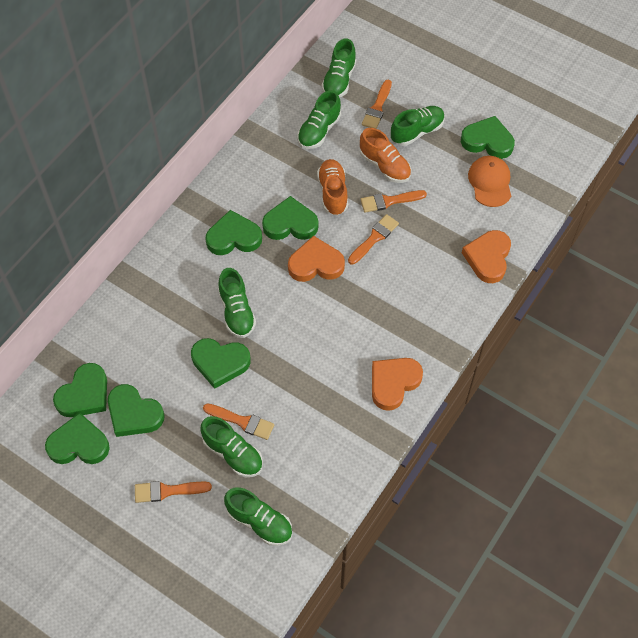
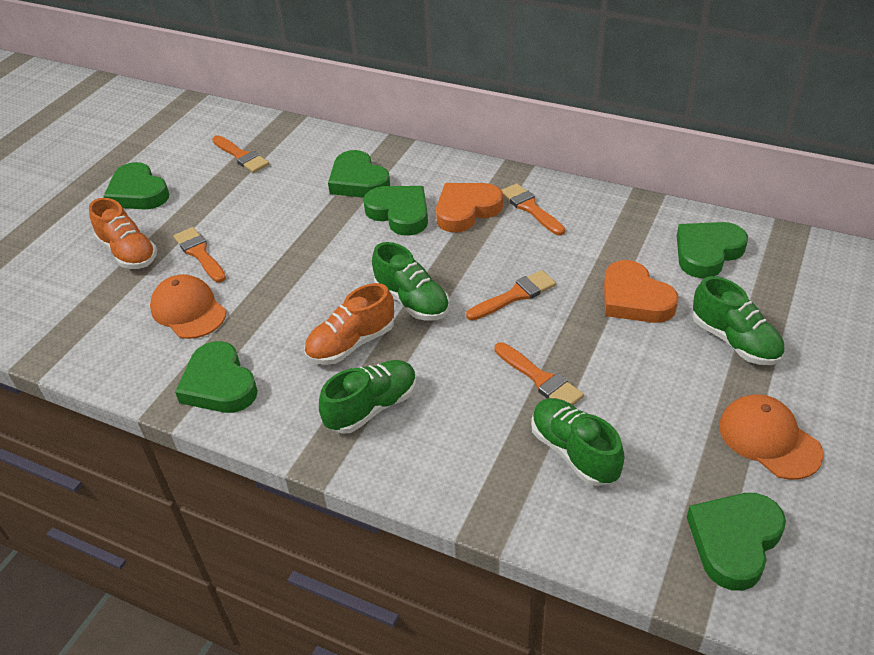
green heart: 7 -> 6
green shoe: 6 -> 4
orange cap: 1 -> 2
orange heart: 3 -> 2

